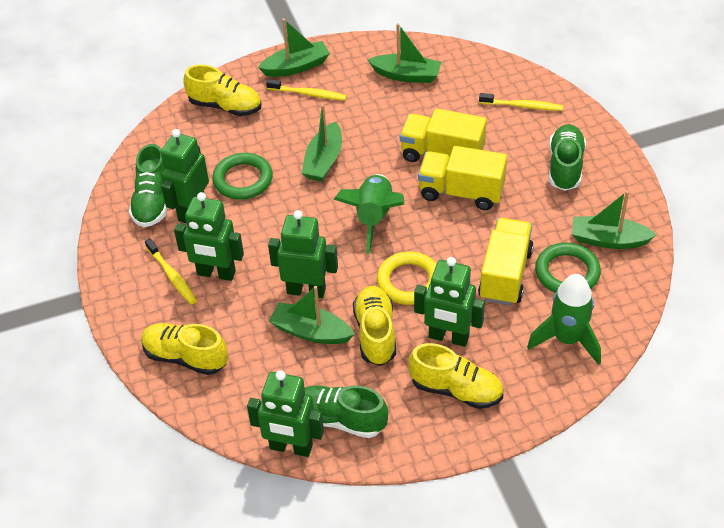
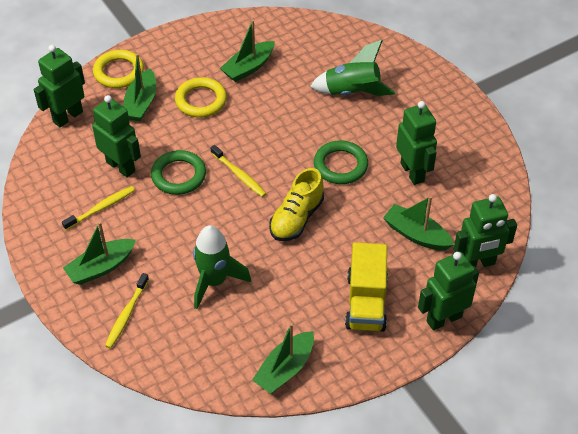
green shoe: 3 -> 0
yellow ring: 1 -> 2
yellow shoe: 4 -> 1
yellow truck: 3 -> 1

